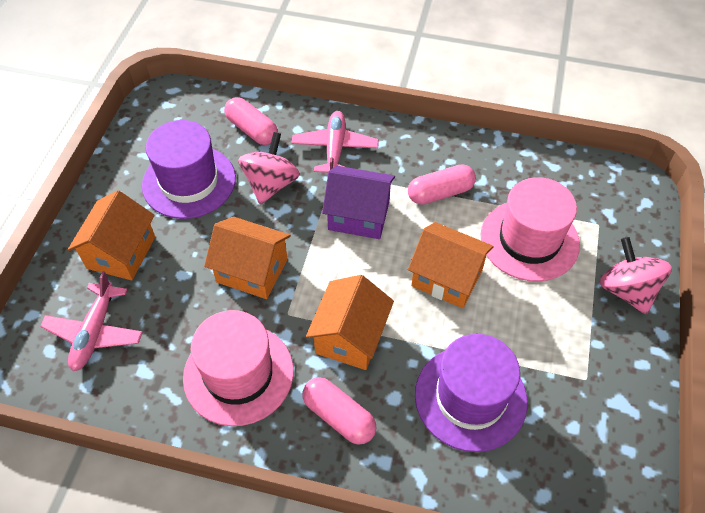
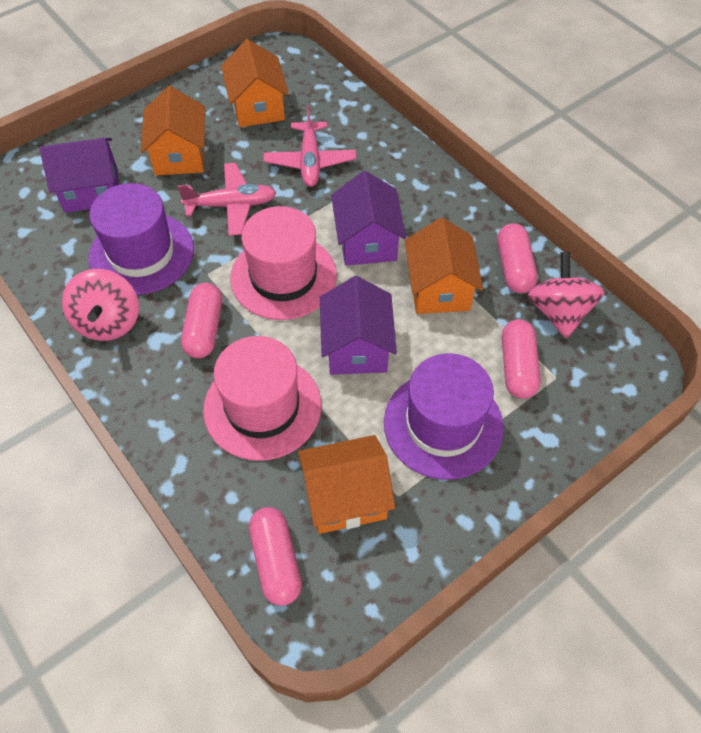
pink capsule: 3 -> 4
purple house: 1 -> 3

